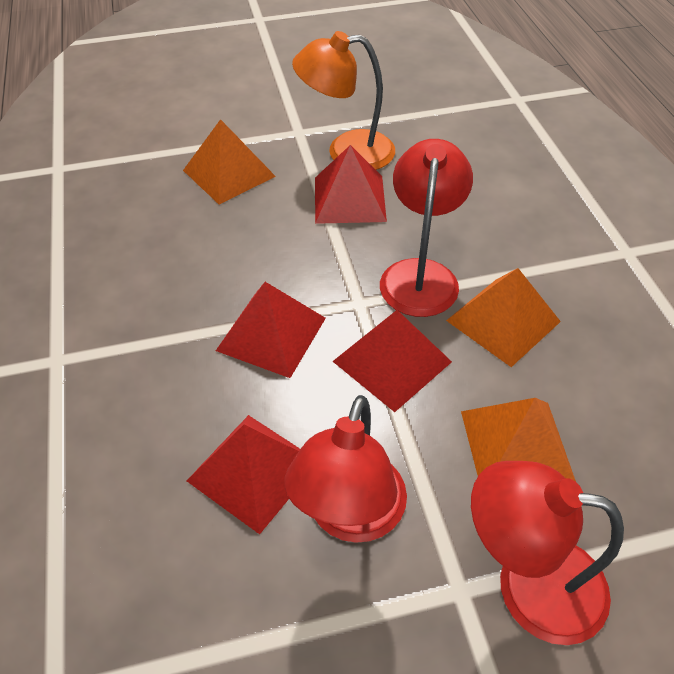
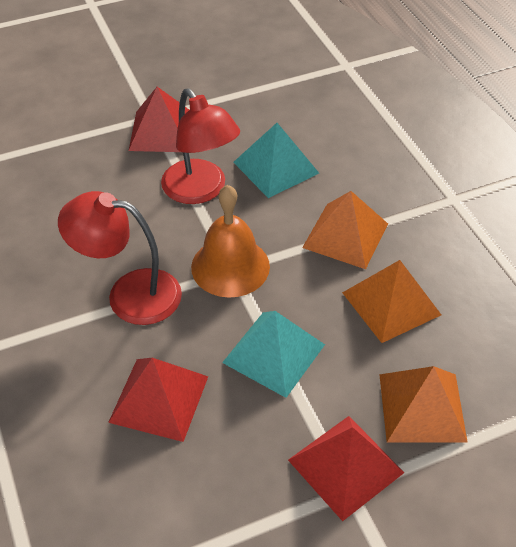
orange bell: 0 -> 1
orange lamp: 1 -> 0
red lamp: 3 -> 2
red pyramid: 4 -> 3
turquoise pyramid: 0 -> 2

